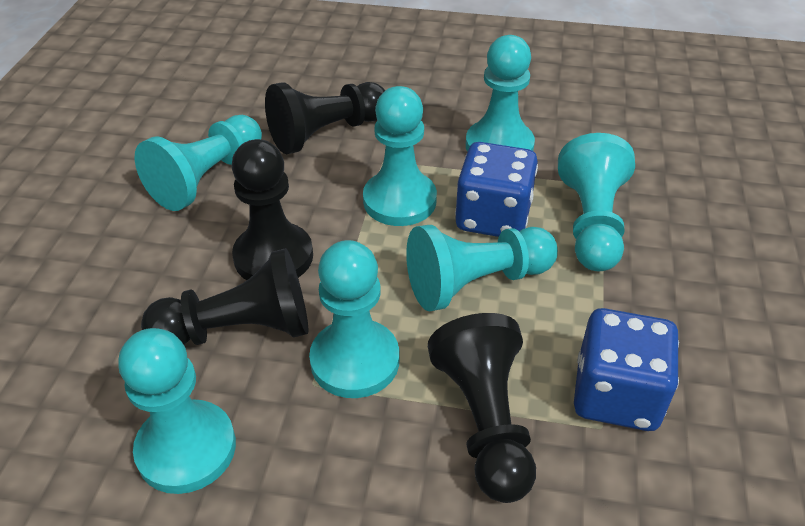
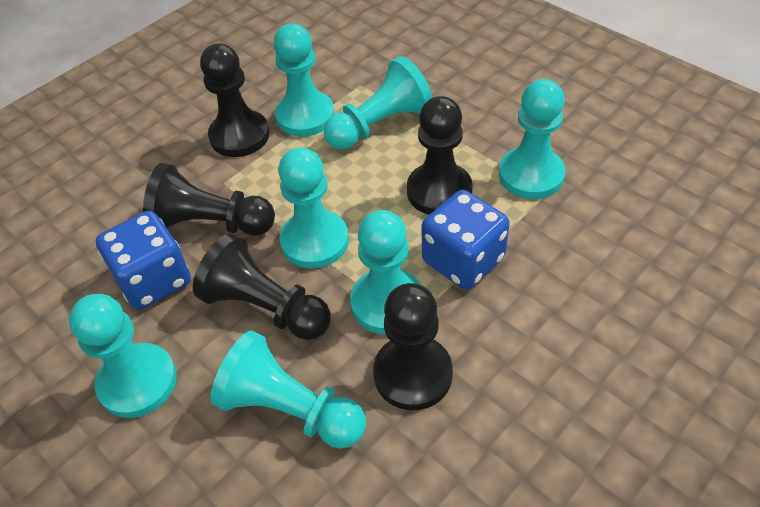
black pawn: 4 -> 5

